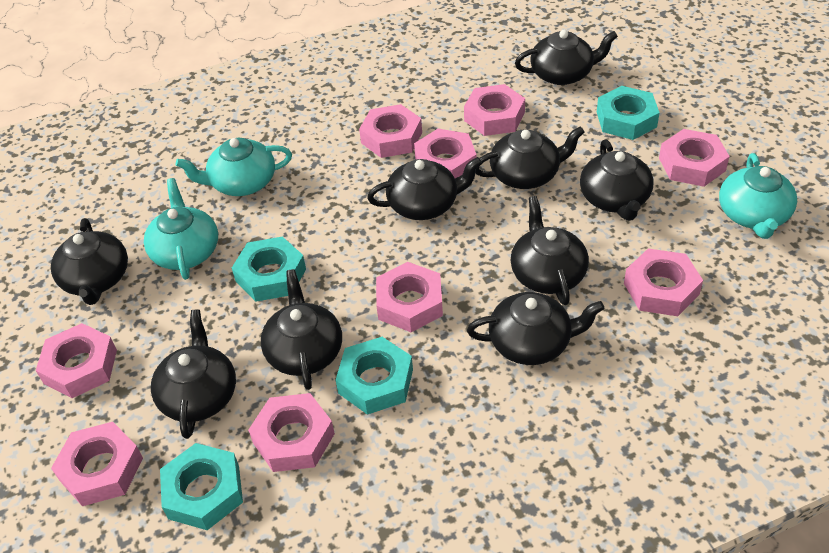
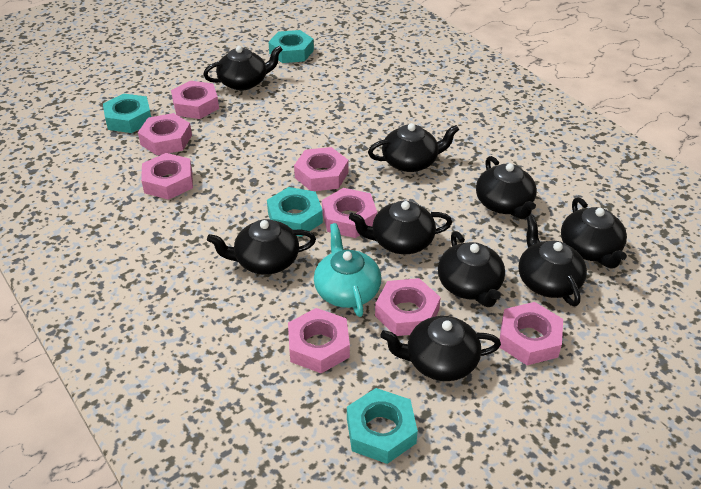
pink nut: 9 -> 8
turquoise teapot: 3 -> 1

